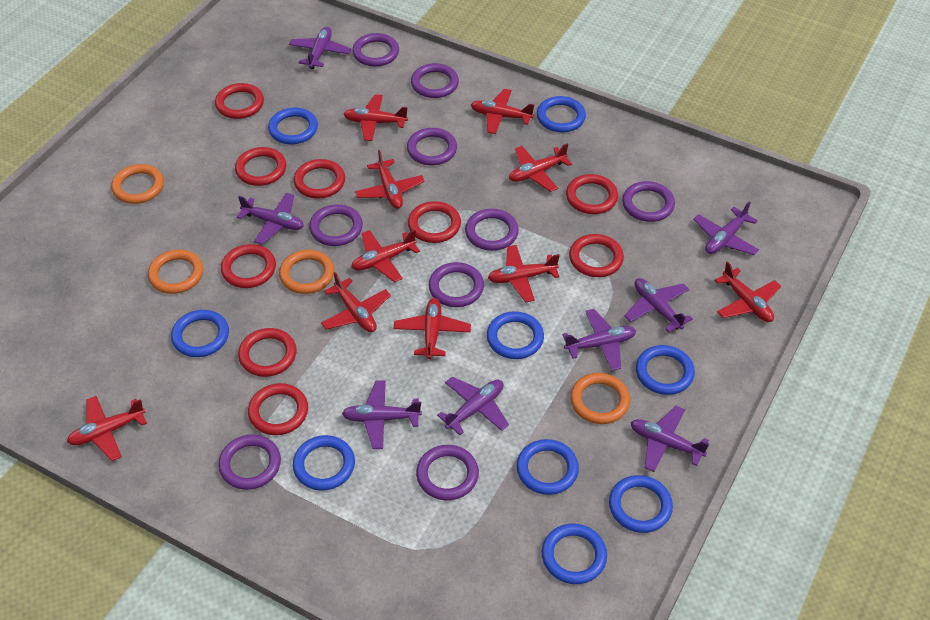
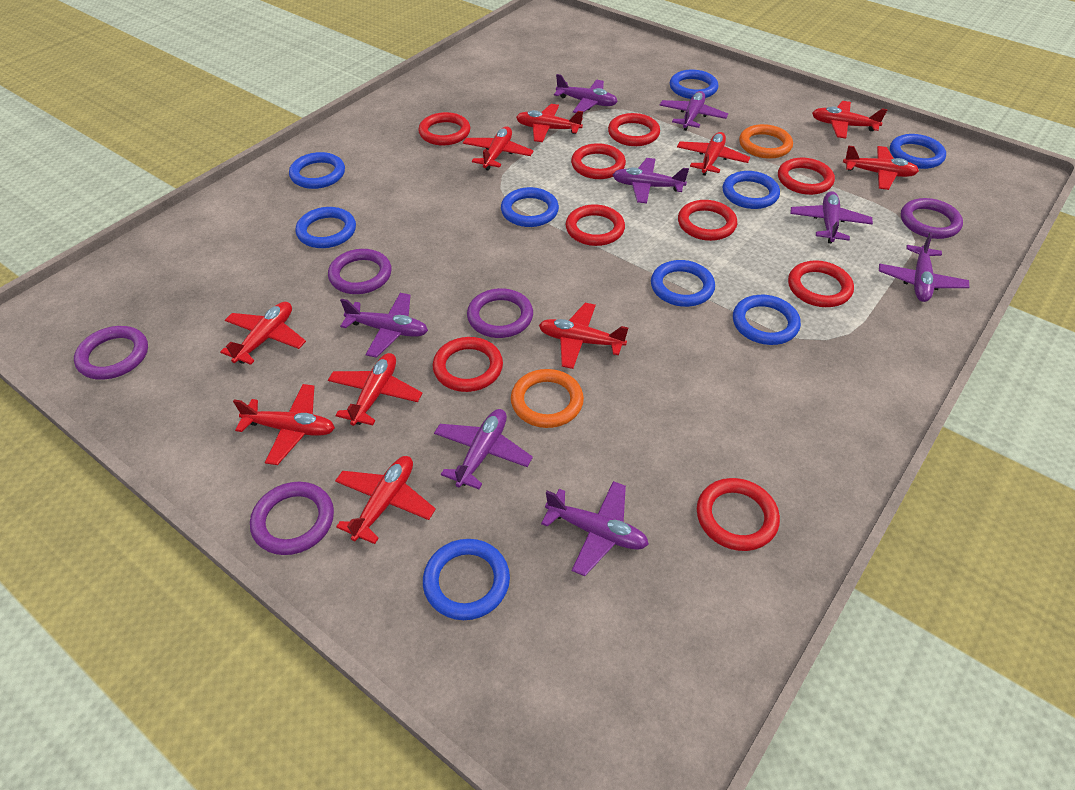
orange ring: 4 -> 2
purple ring: 9 -> 5

